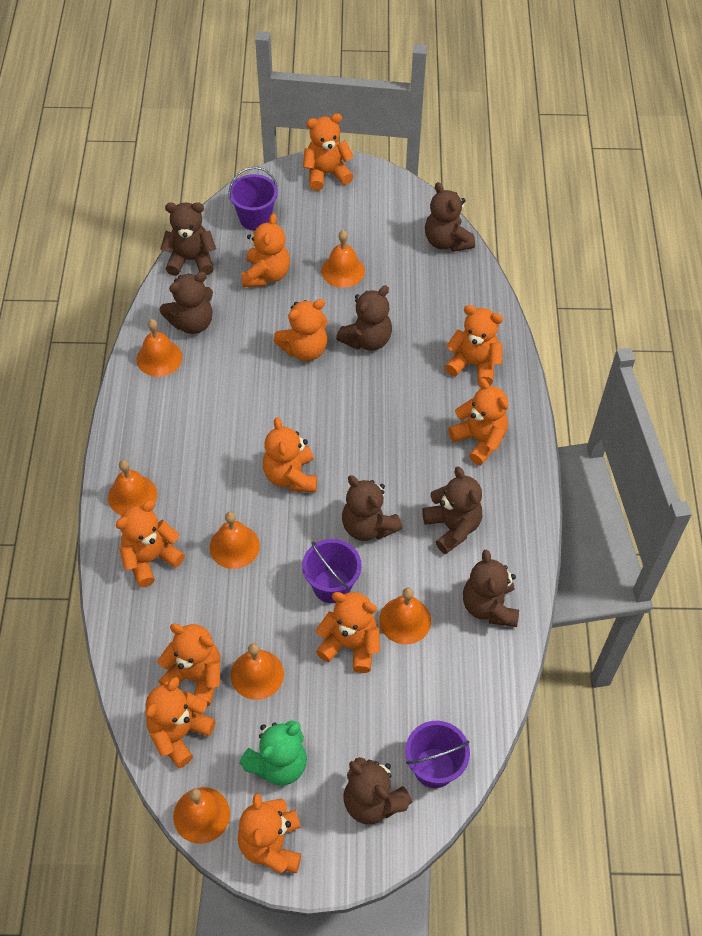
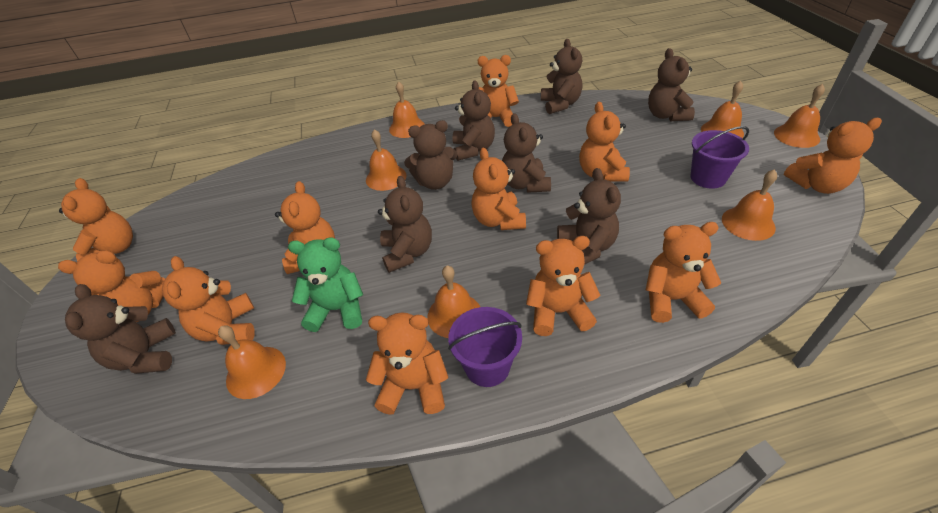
purple bucket: 3 -> 2

